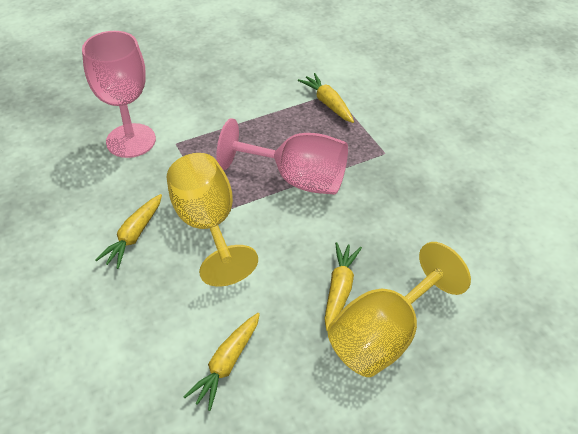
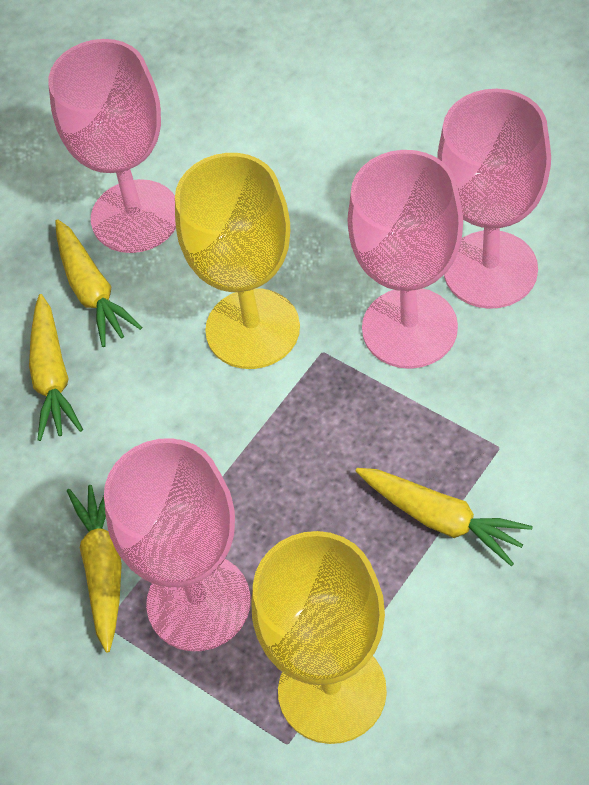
pink goblet: 2 -> 4

